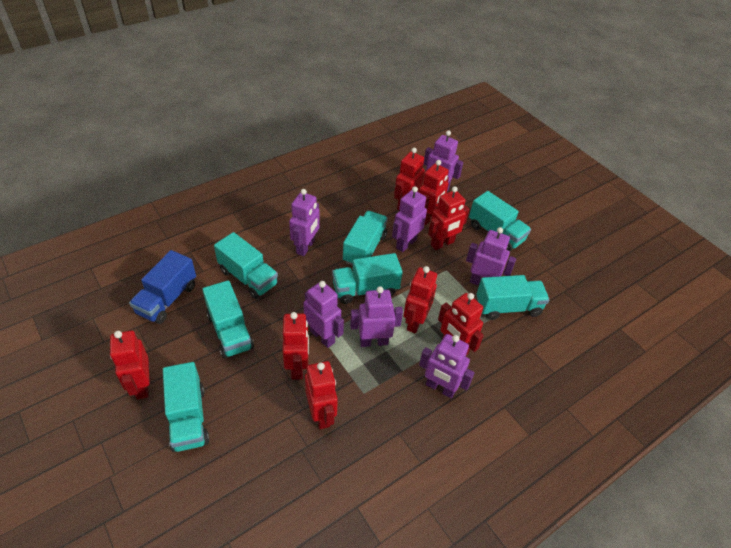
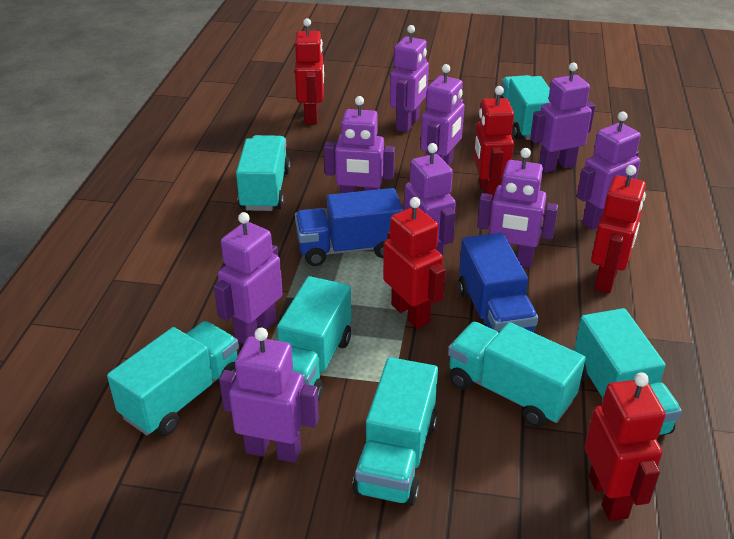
blue truck: 1 -> 2
purple robot: 7 -> 9
red robot: 8 -> 5

